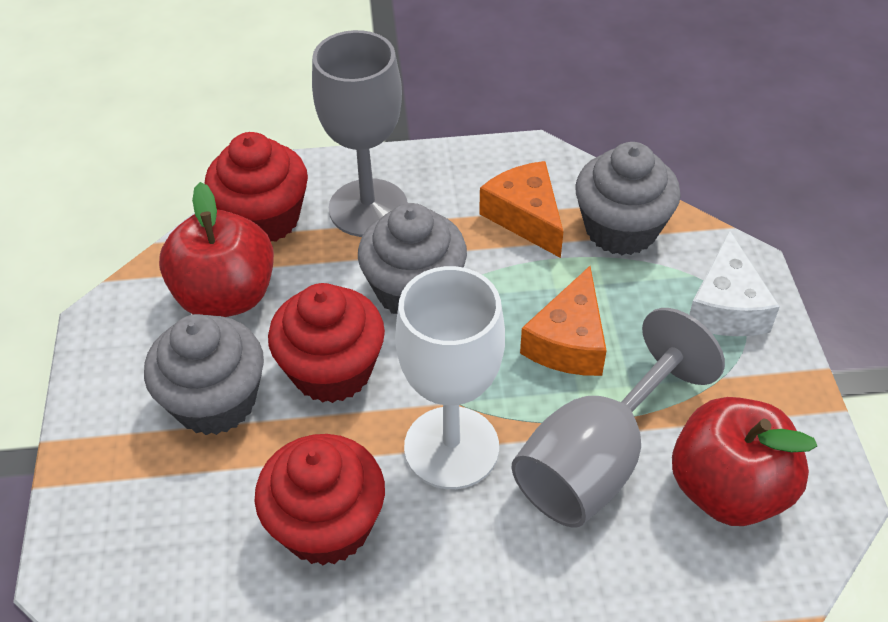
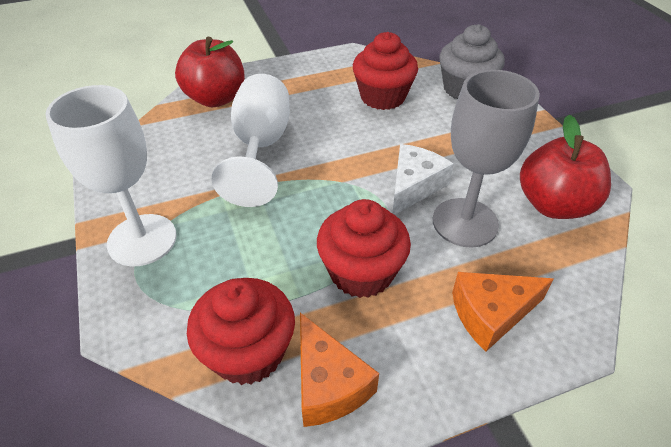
grey cupcake: 3 -> 1
grey goblet: 2 -> 1
white goblet: 1 -> 2

